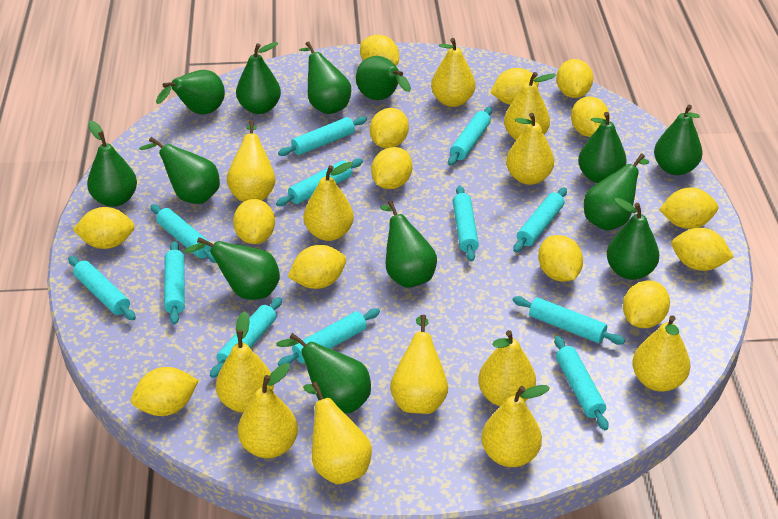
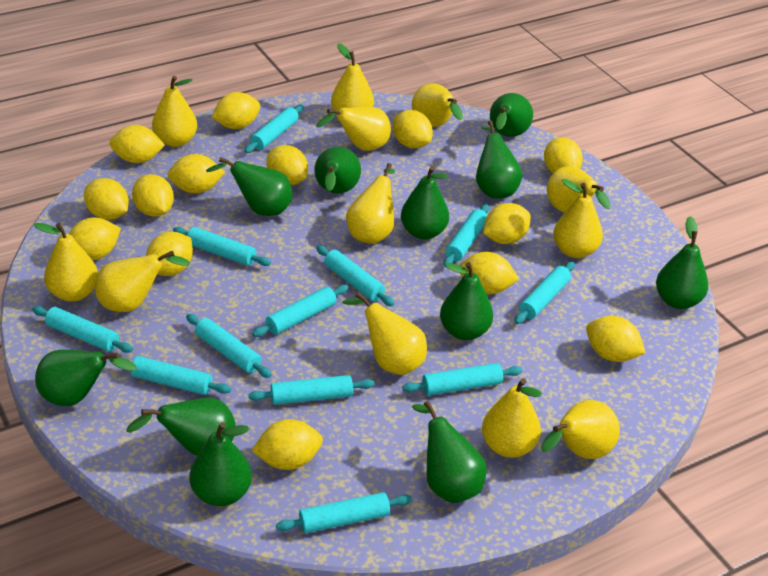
green pear: 13 -> 11

